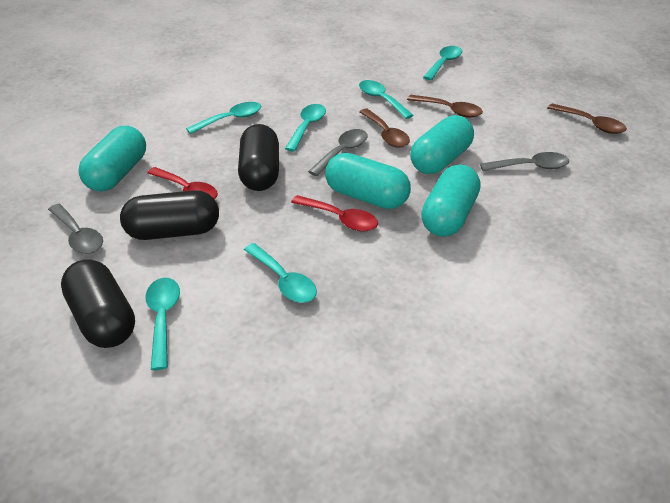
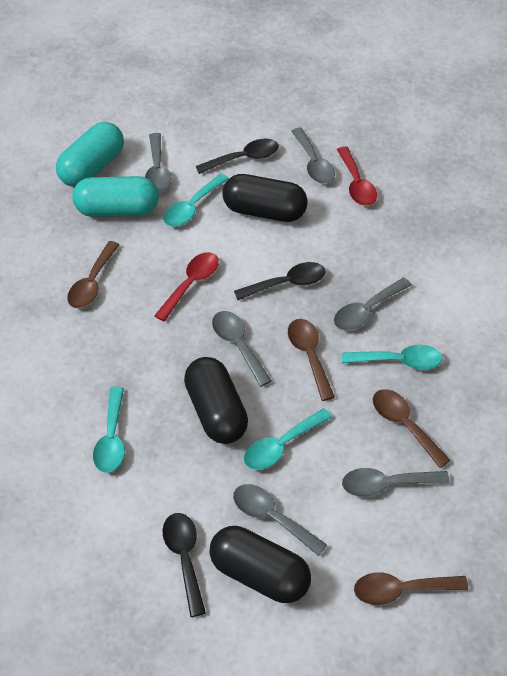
black spoon: 0 -> 3
brown spoon: 3 -> 4
grey spoon: 3 -> 6
turquoise capsule: 4 -> 2
turquoise spoon: 6 -> 4

